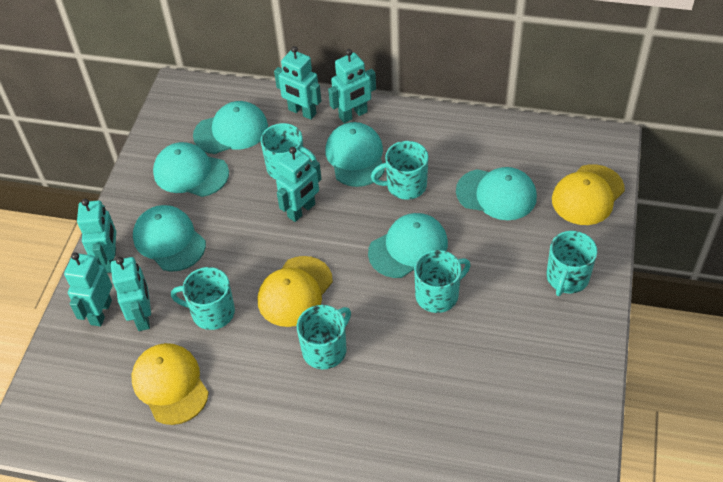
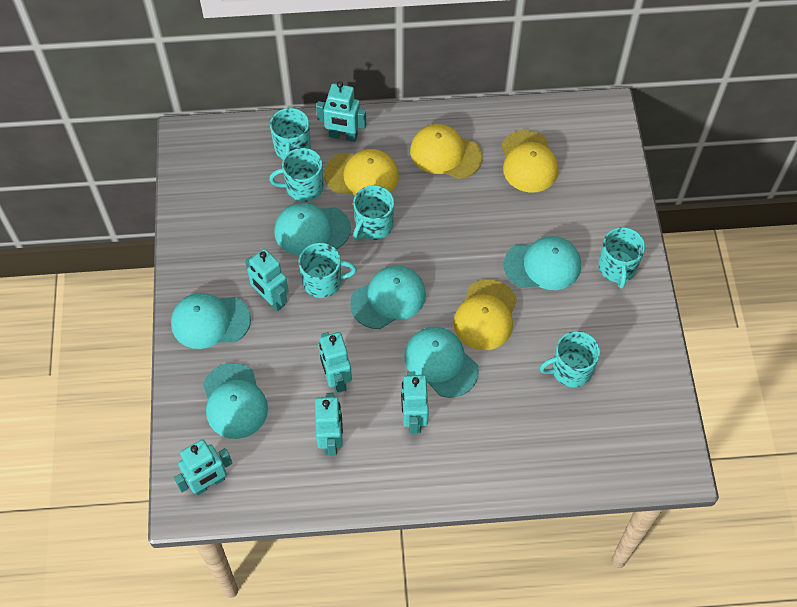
yellow cap: 3 -> 4

